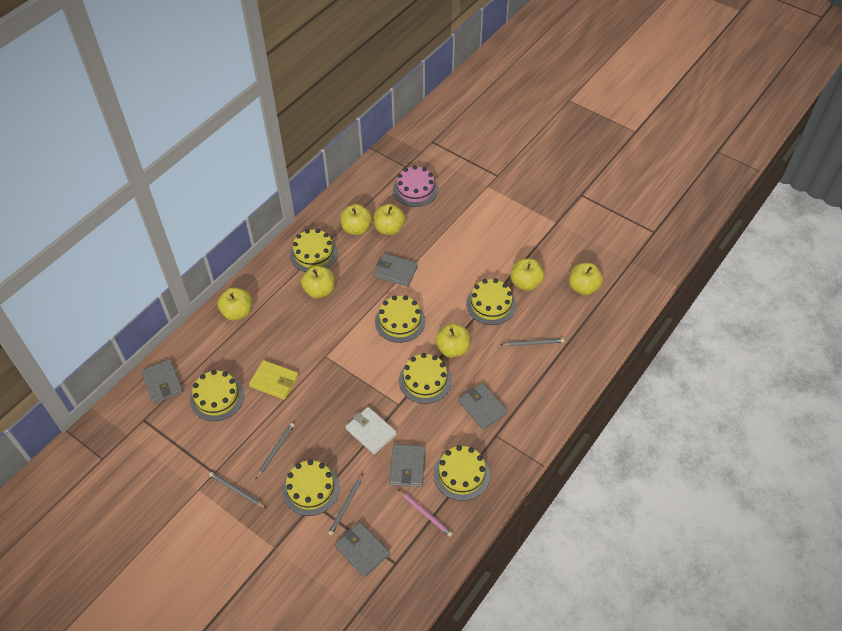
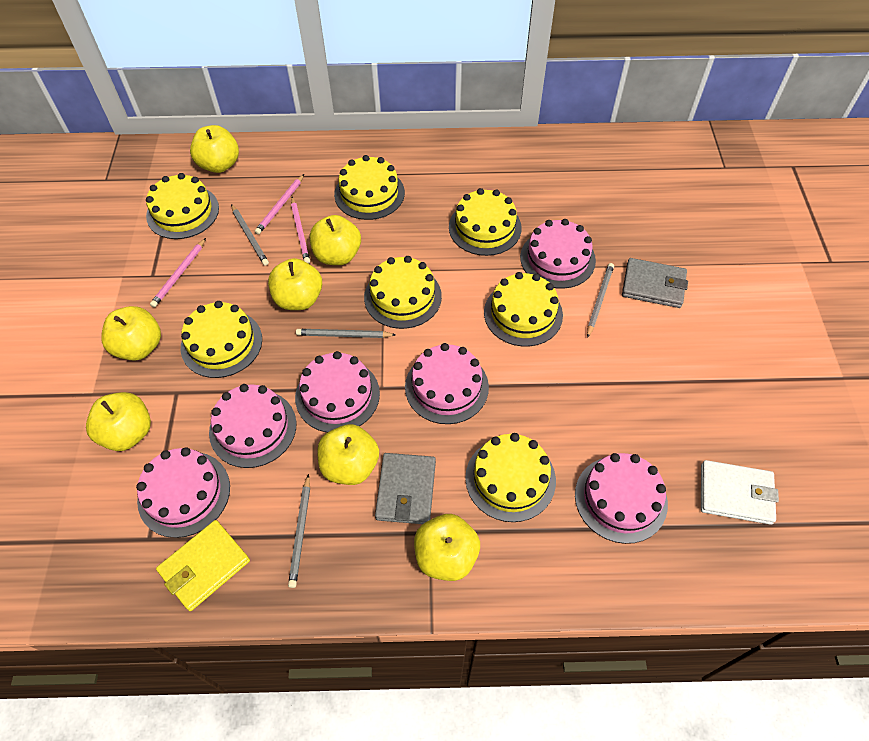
grey wallet: 5 -> 2
pink cake: 1 -> 6
pink pencil: 1 -> 3

